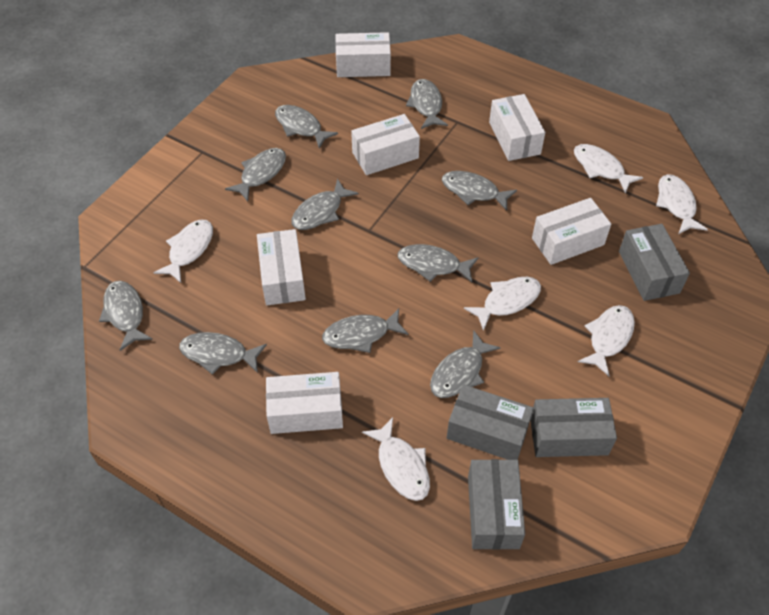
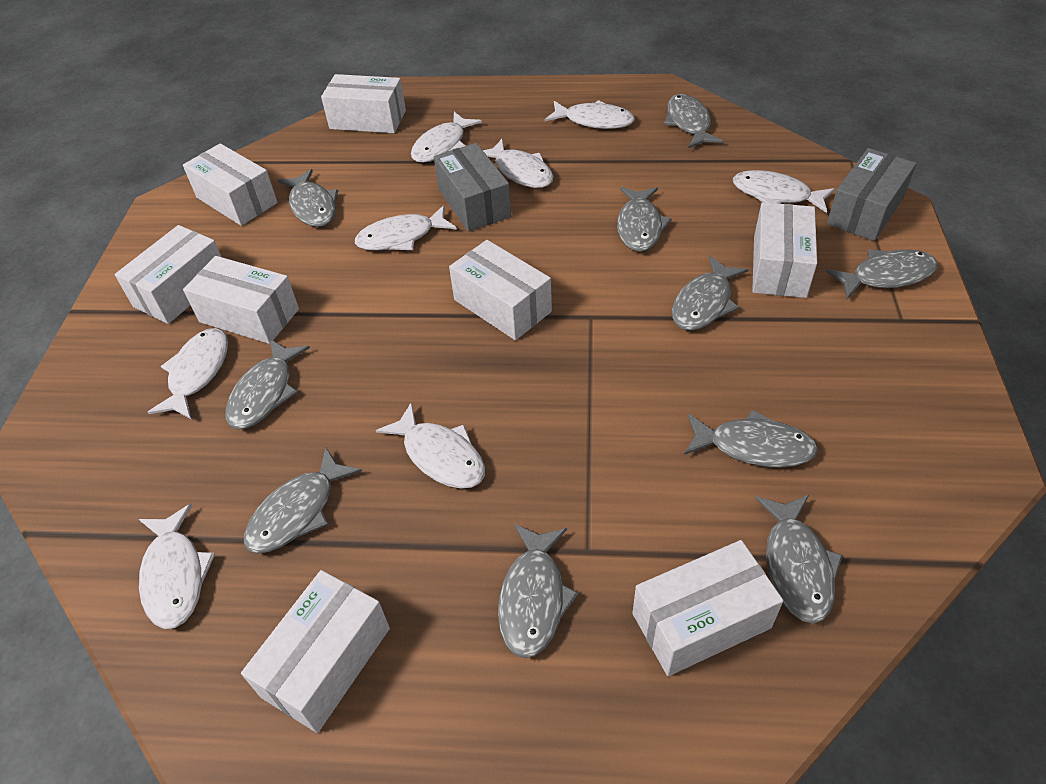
grey box: 4 -> 2
white box: 6 -> 8
white fish: 6 -> 8

